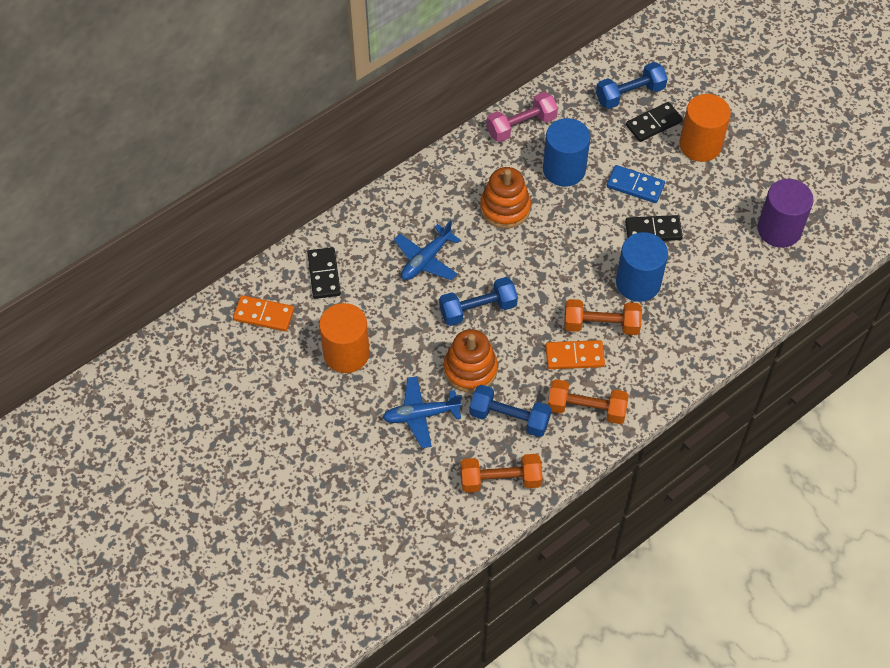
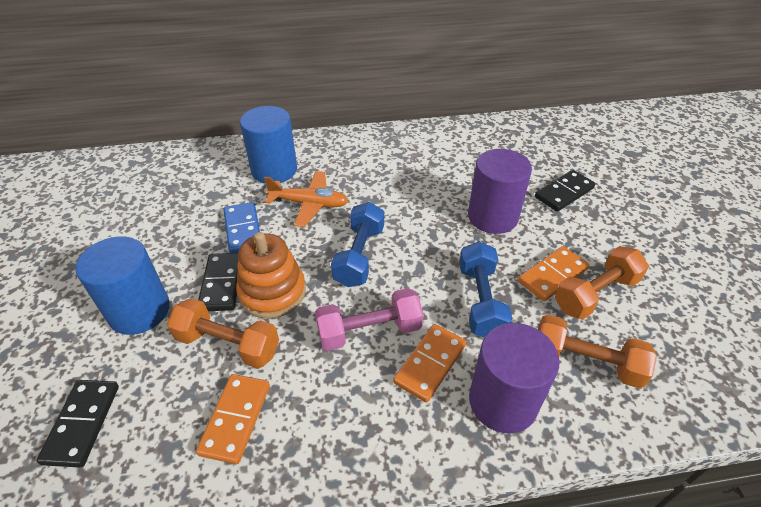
blue dumbbell: 3 -> 2
blue plane: 2 -> 0
orange cylinder: 2 -> 0
orange domino: 2 -> 3
orange plane: 0 -> 1
orange stacking toy: 2 -> 1
purple cylinder: 1 -> 2

